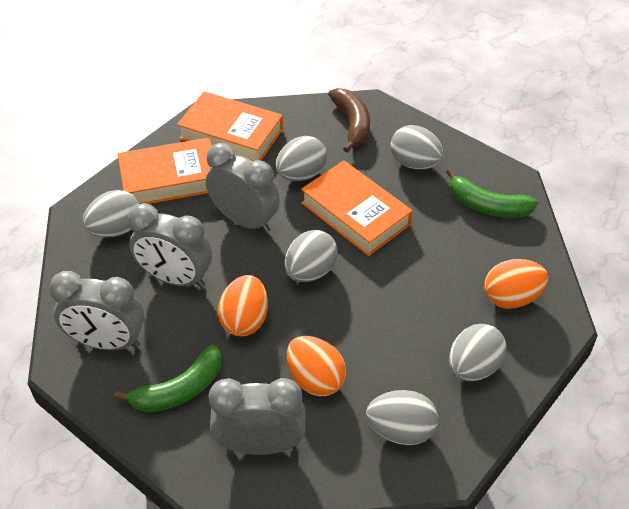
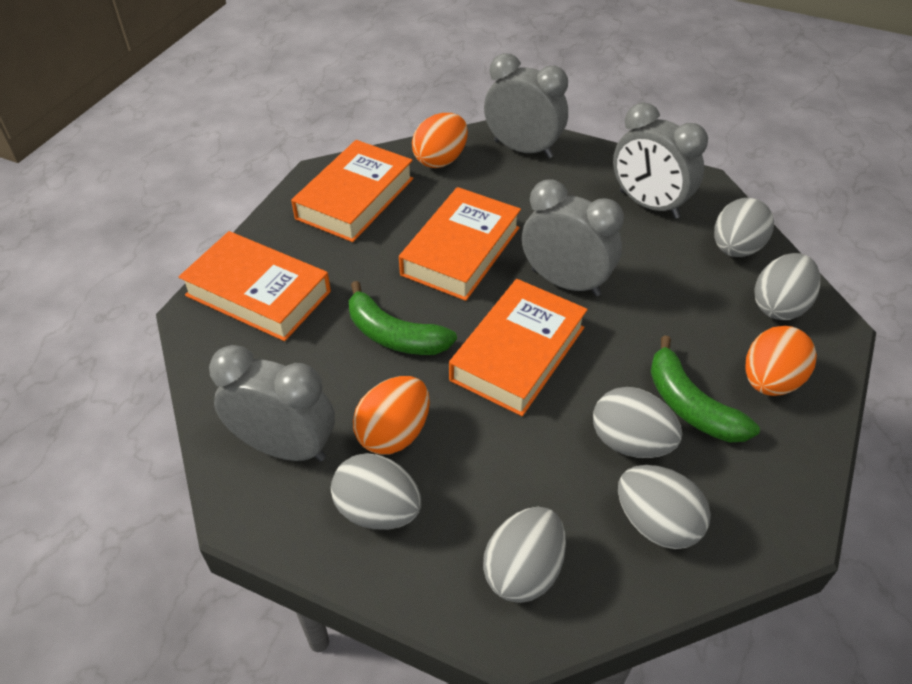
brown banana: 1 -> 0
orange book: 3 -> 4

